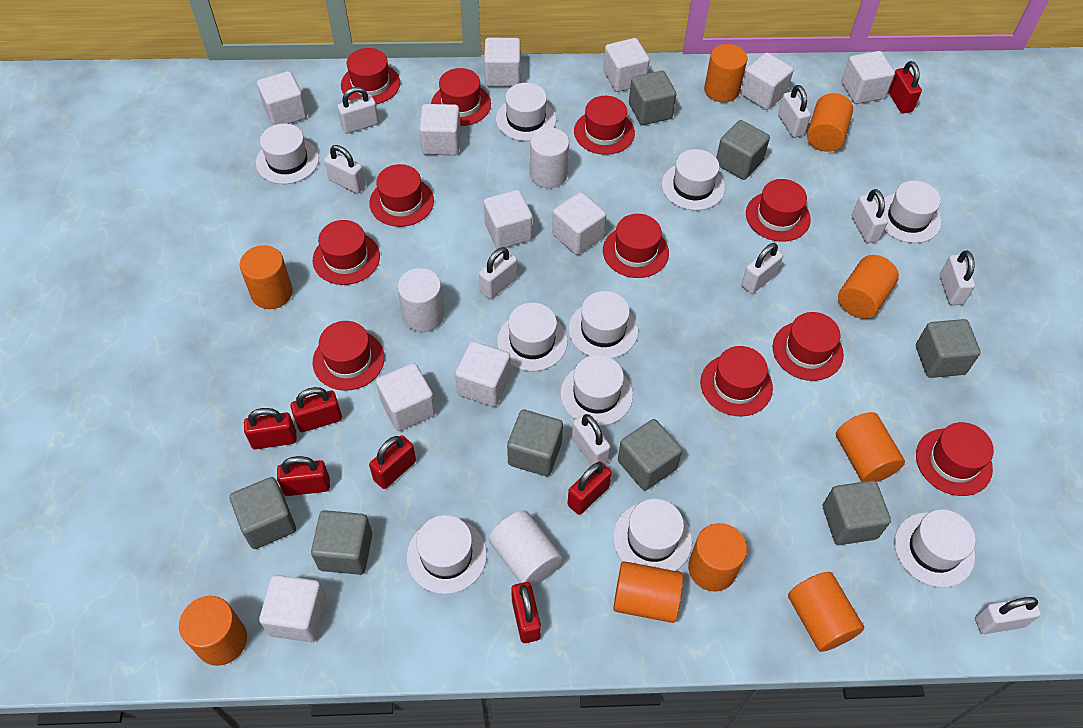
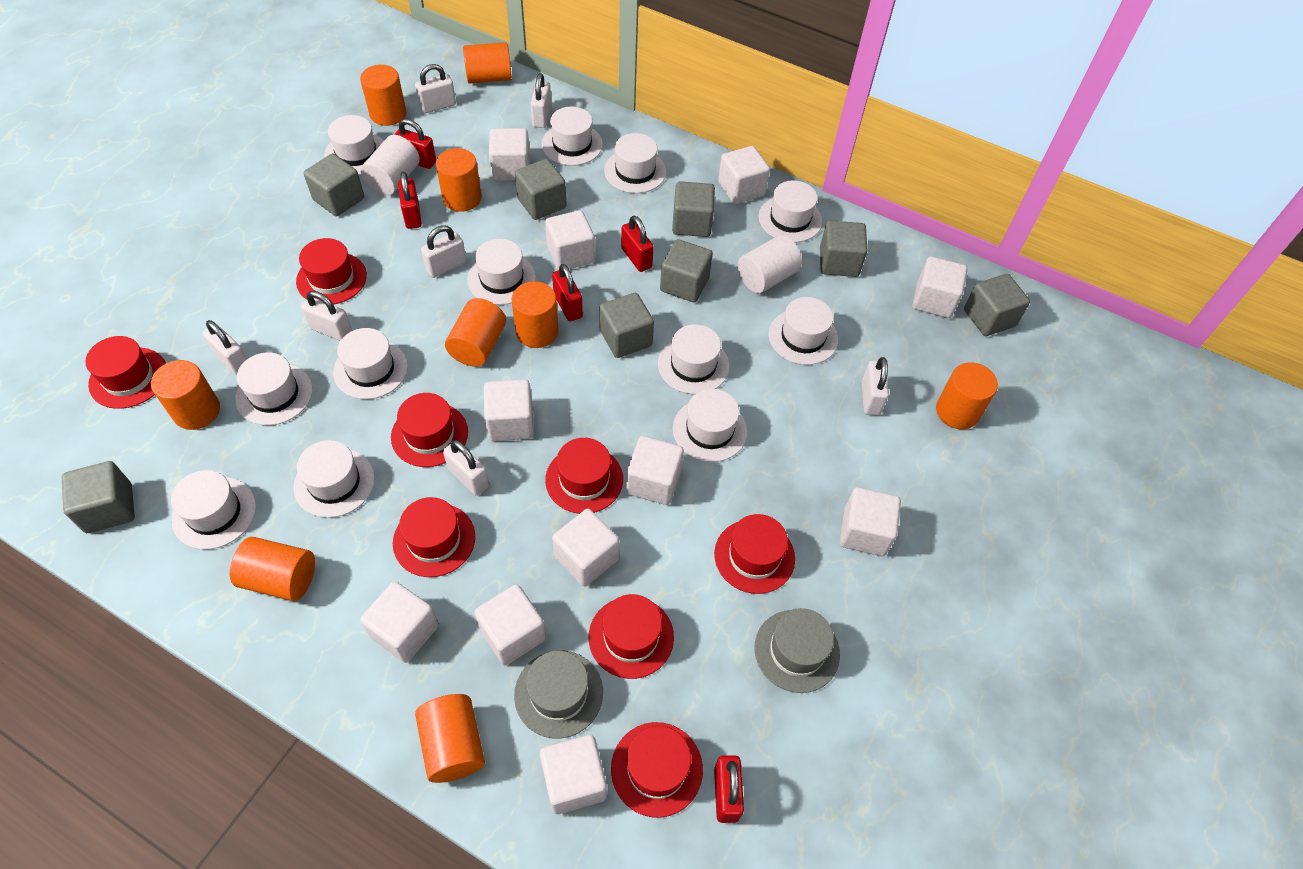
grey hat: 0 -> 2
red hat: 11 -> 8
red padlock: 7 -> 5
white cylinder: 3 -> 2
white hat: 10 -> 12
white padlock: 9 -> 7

